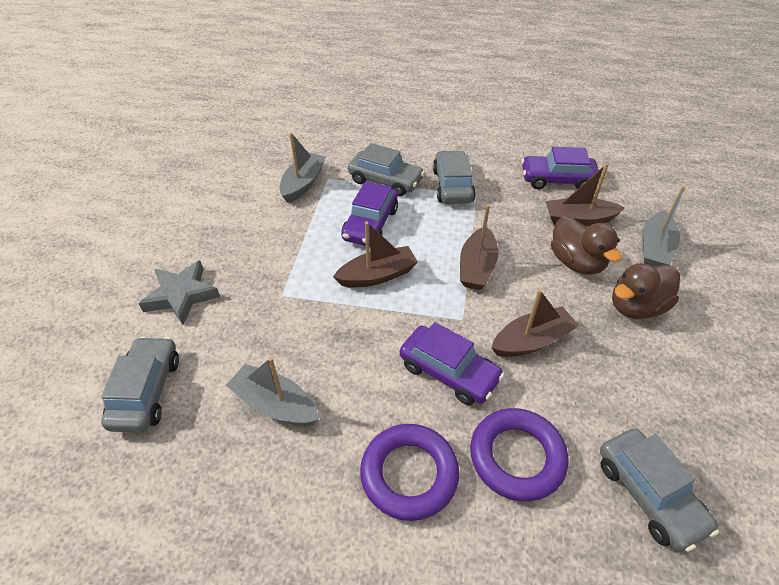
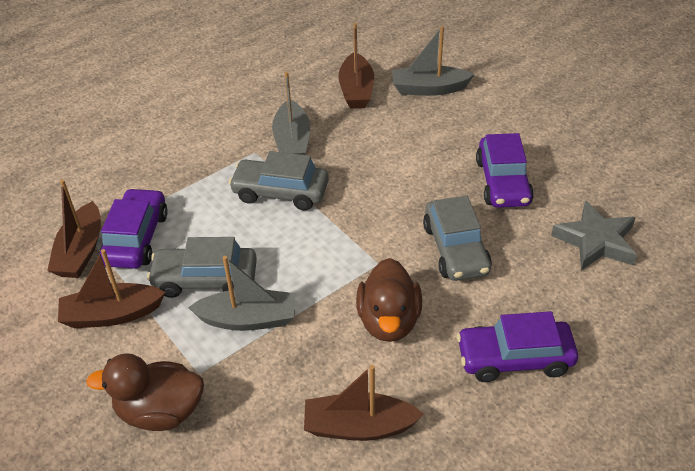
grey car: 4 -> 3
purple ring: 2 -> 0

